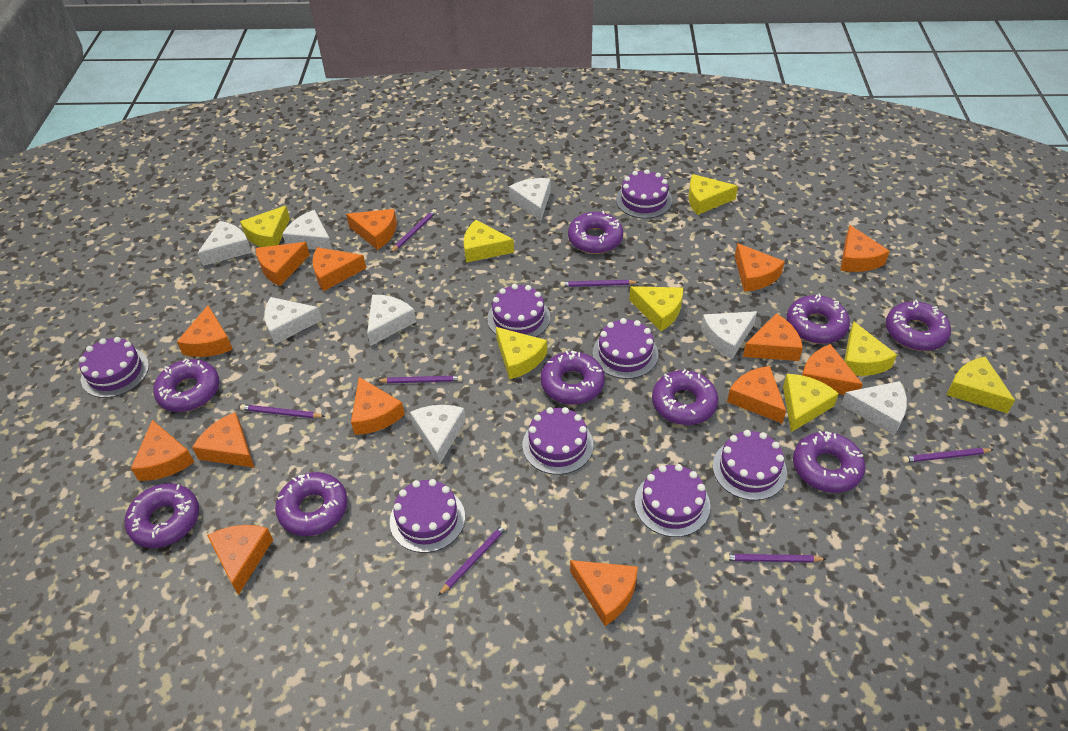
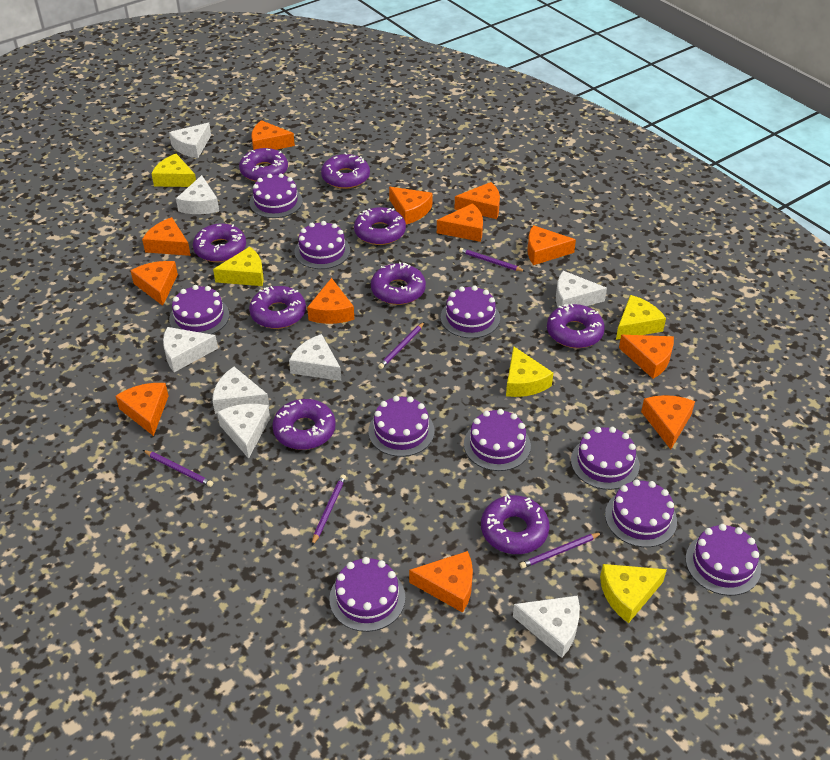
orange cheese: 14 -> 12
purple cake: 8 -> 10
purple pencil: 7 -> 5
yellow cheese: 8 -> 5

